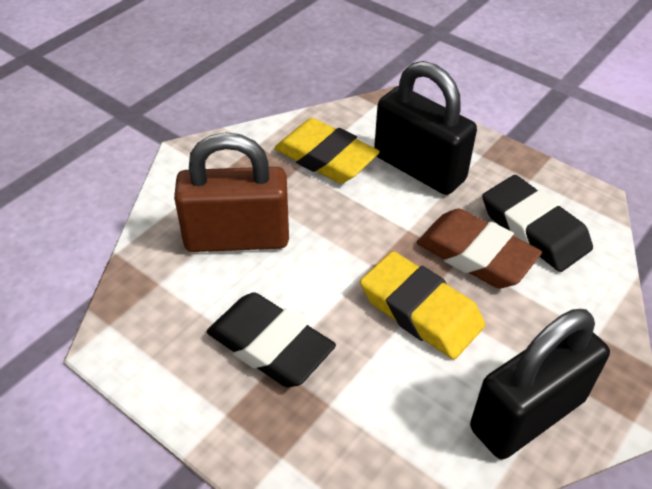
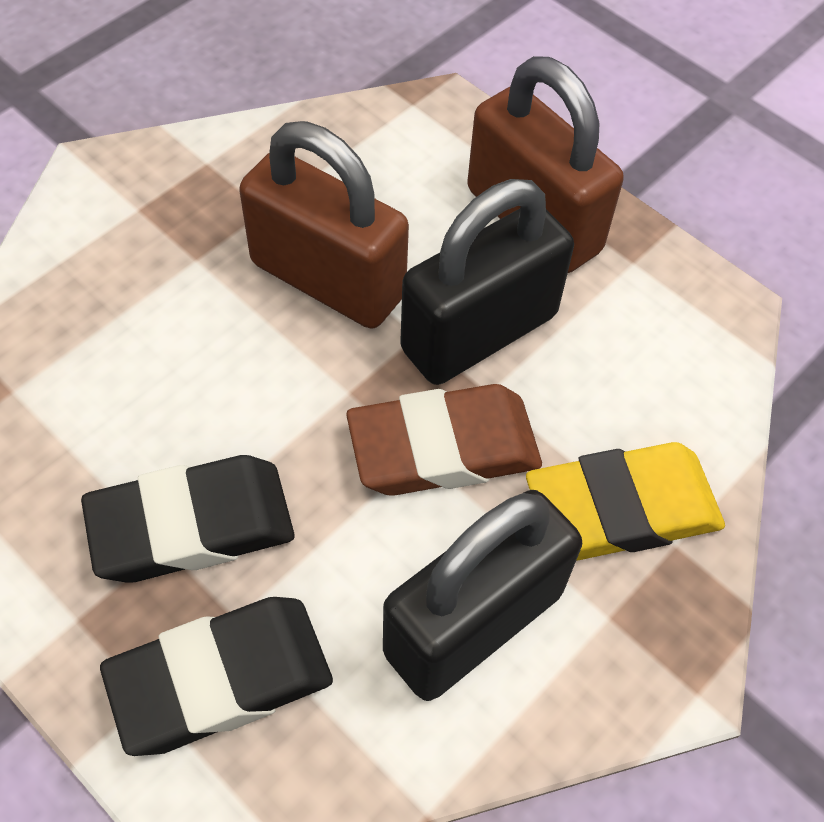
brown padlock: 1 -> 2
yellow eraser: 2 -> 1

